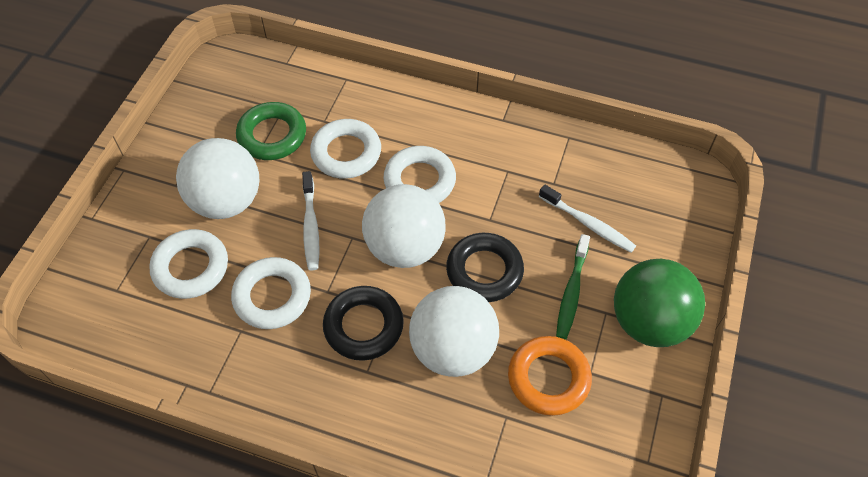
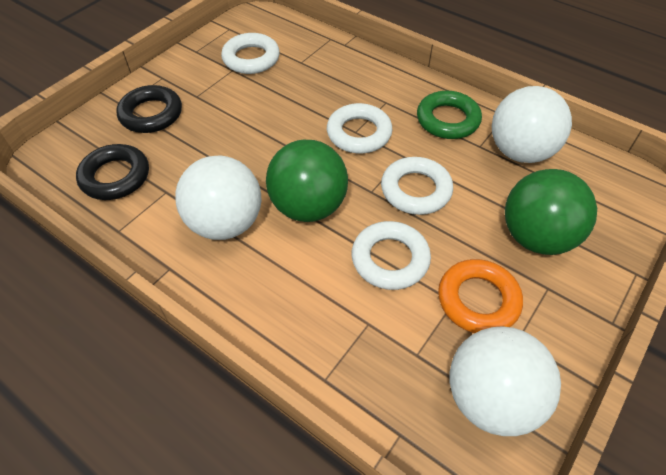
green ball: 1 -> 2
green toothbrush: 1 -> 0
white toothbrush: 2 -> 0

